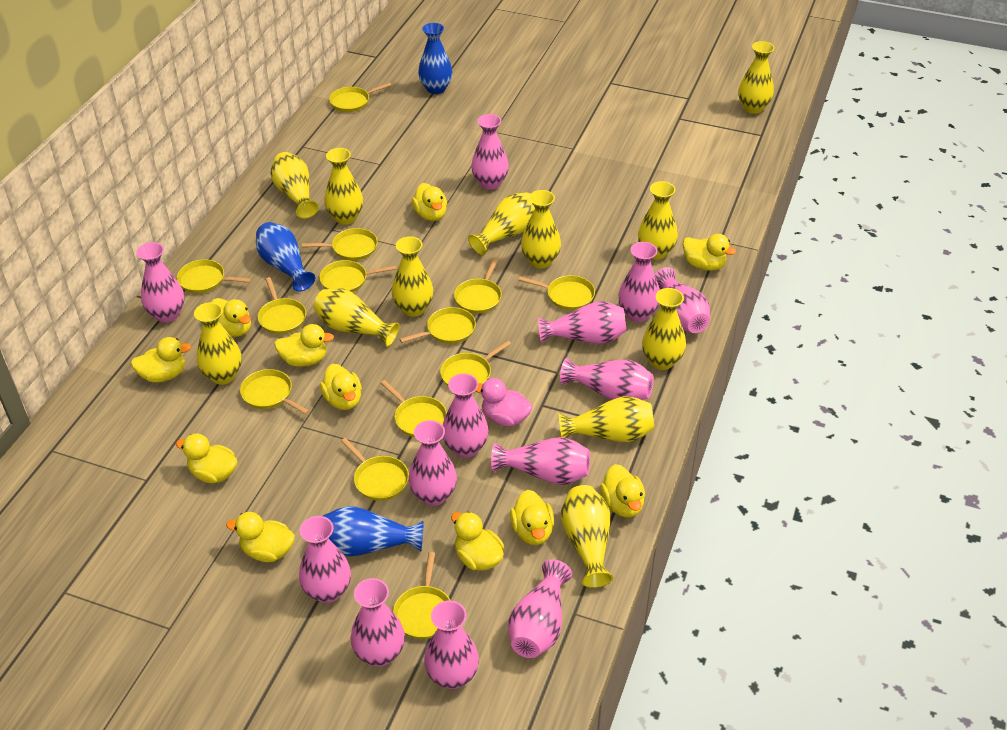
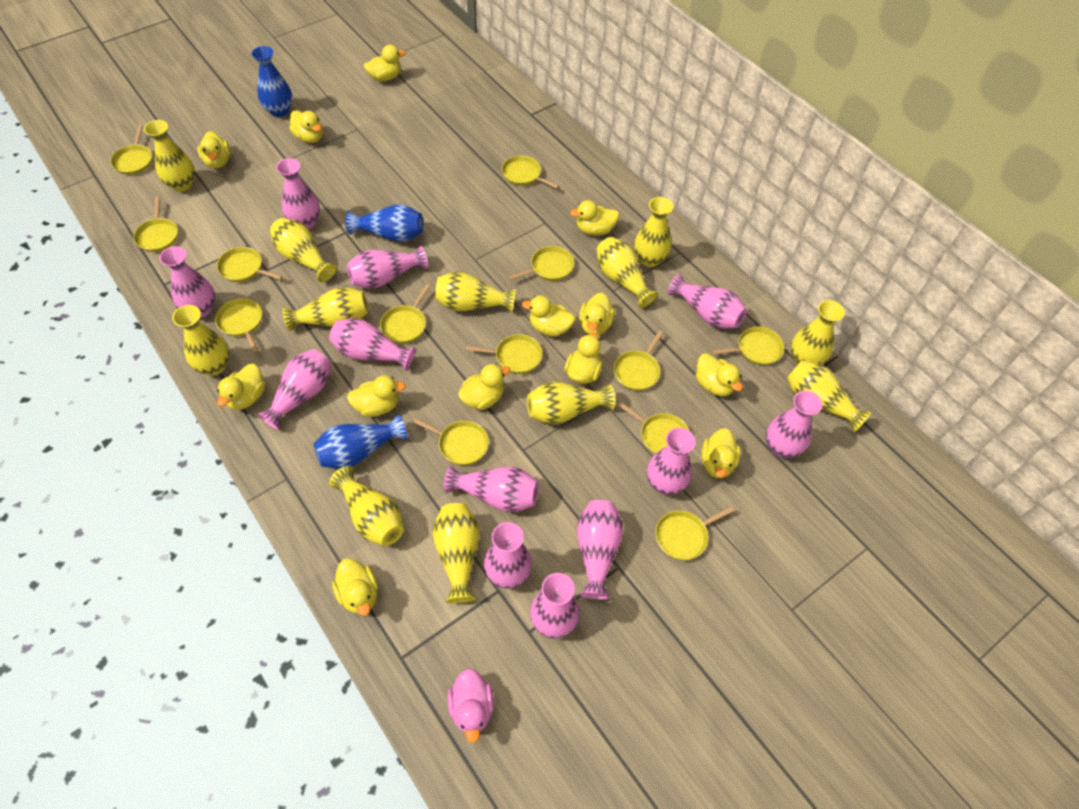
pink vase: 13 -> 12
yellow duck: 11 -> 13

